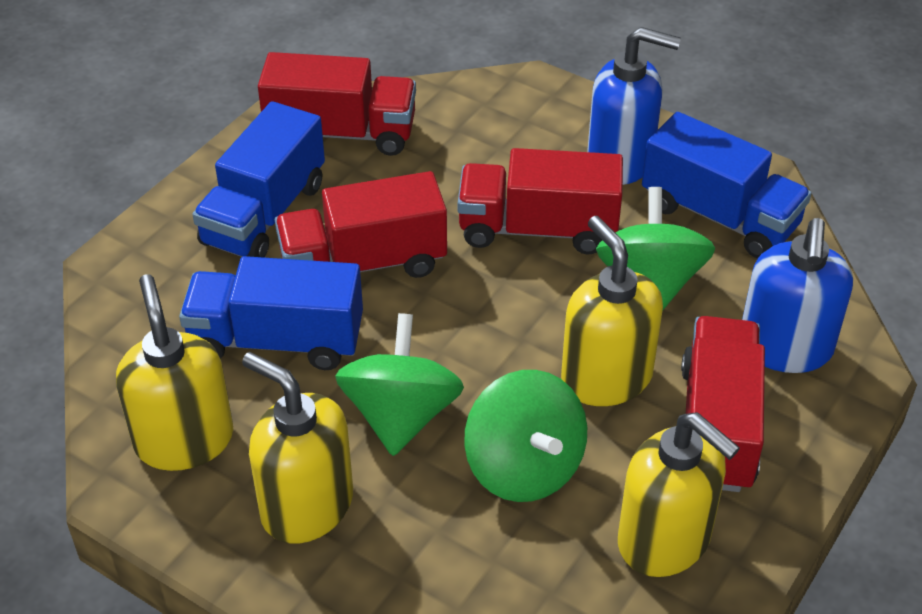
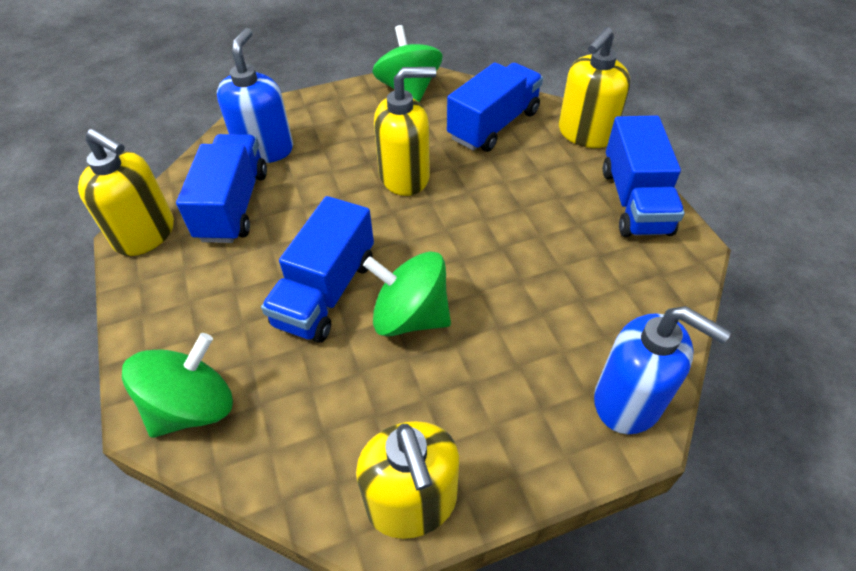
blue truck: 3 -> 4
red truck: 4 -> 0

